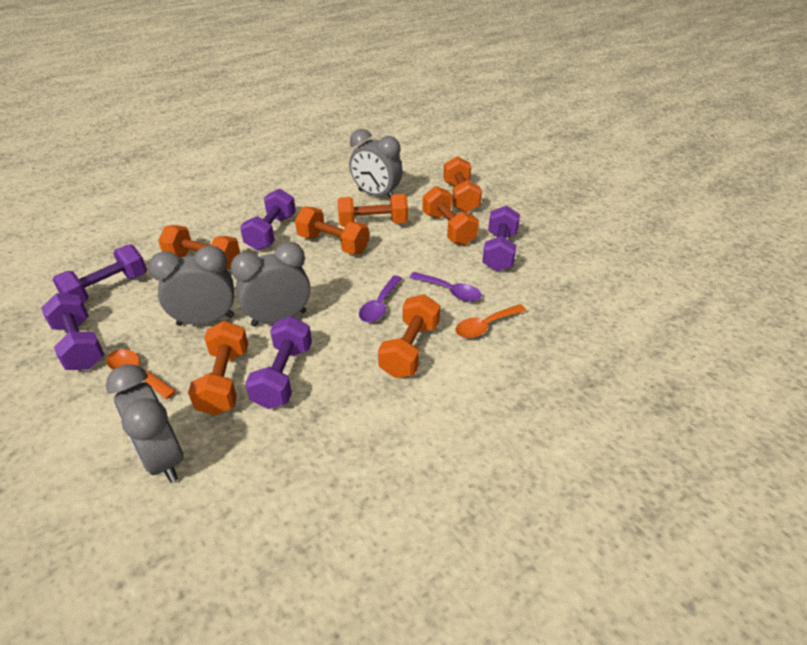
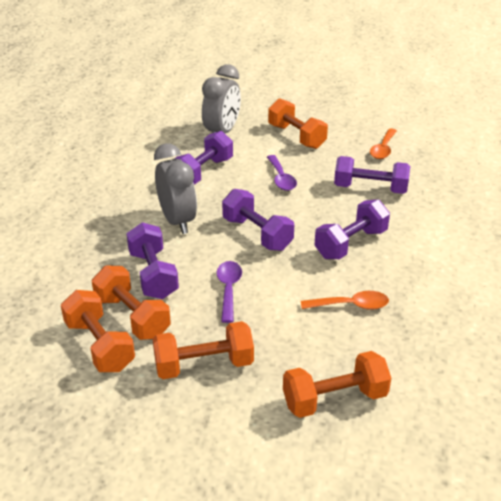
grey clock: 4 -> 2
orange dumbbell: 7 -> 5

